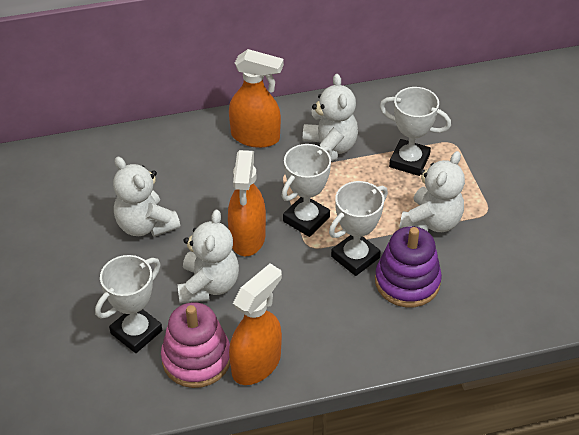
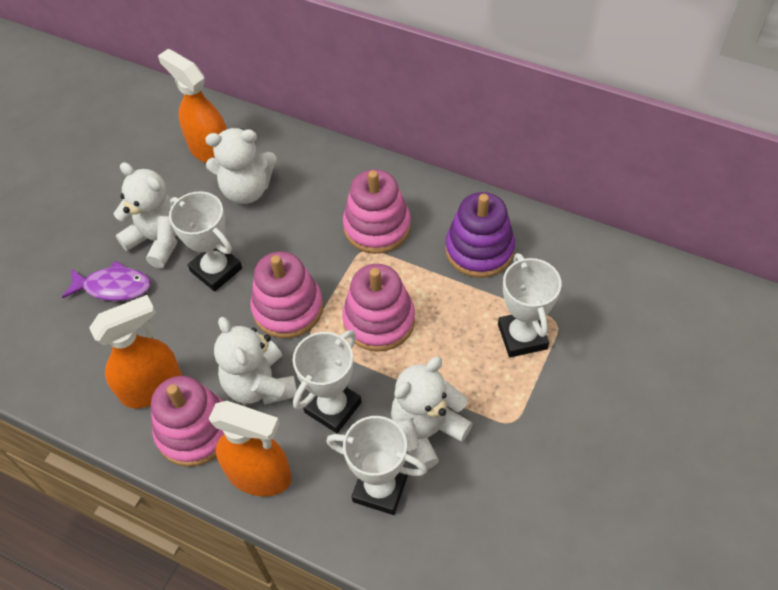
pink stacking toy: 1 -> 4
purple fish: 0 -> 1

